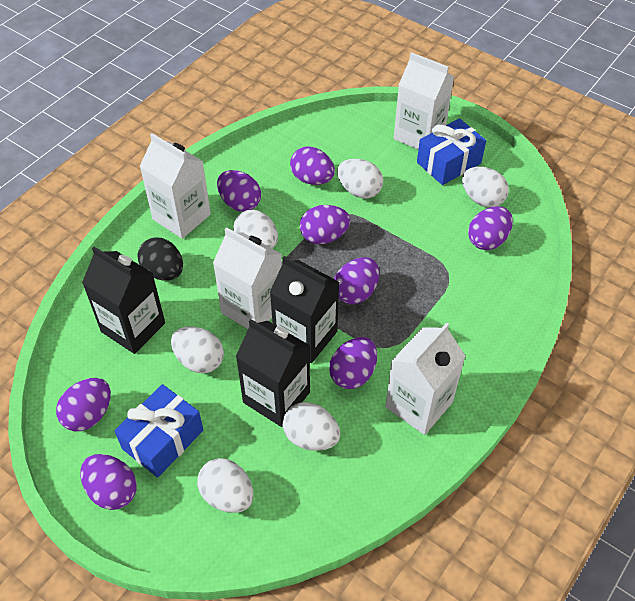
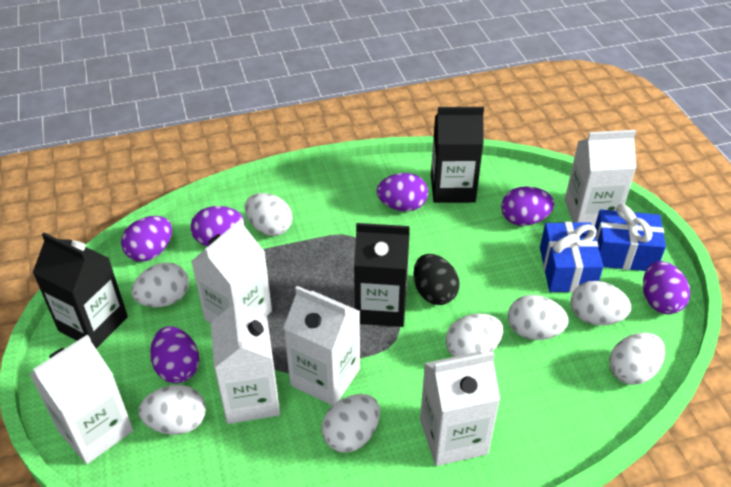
purple egg: 8 -> 6
white carton: 4 -> 6
white egg: 6 -> 8

